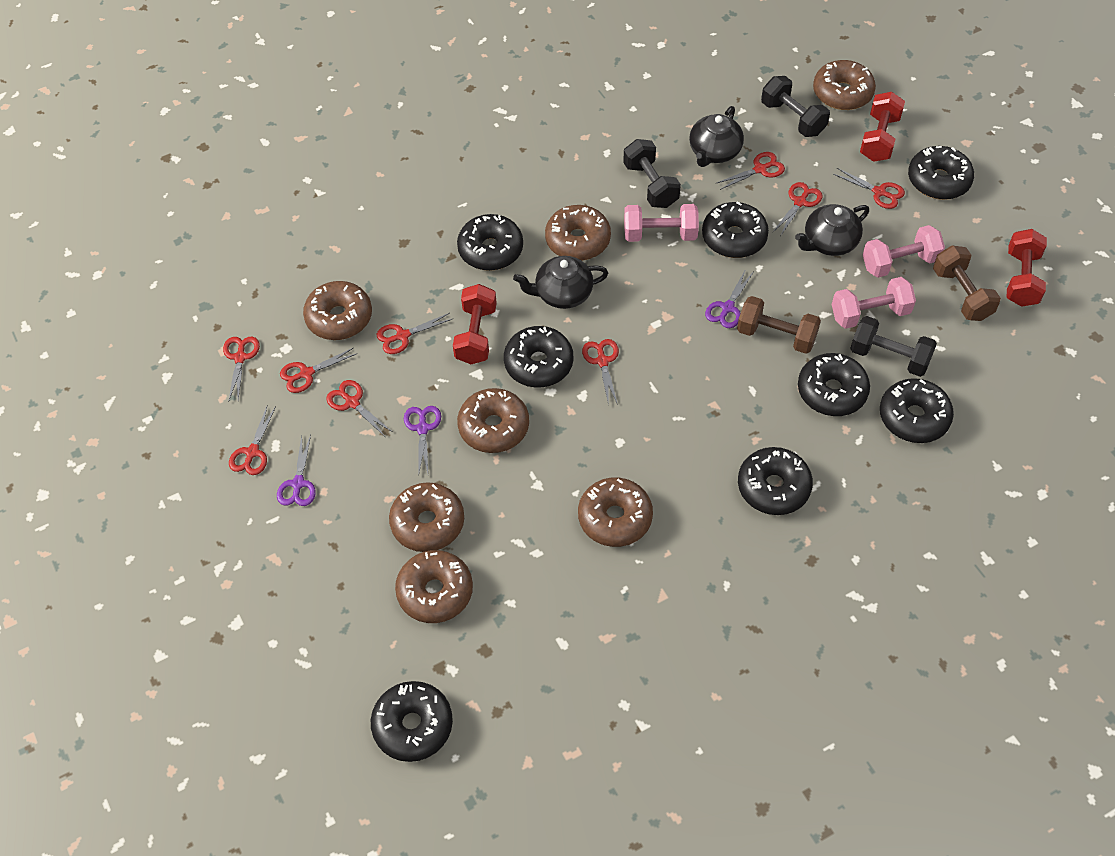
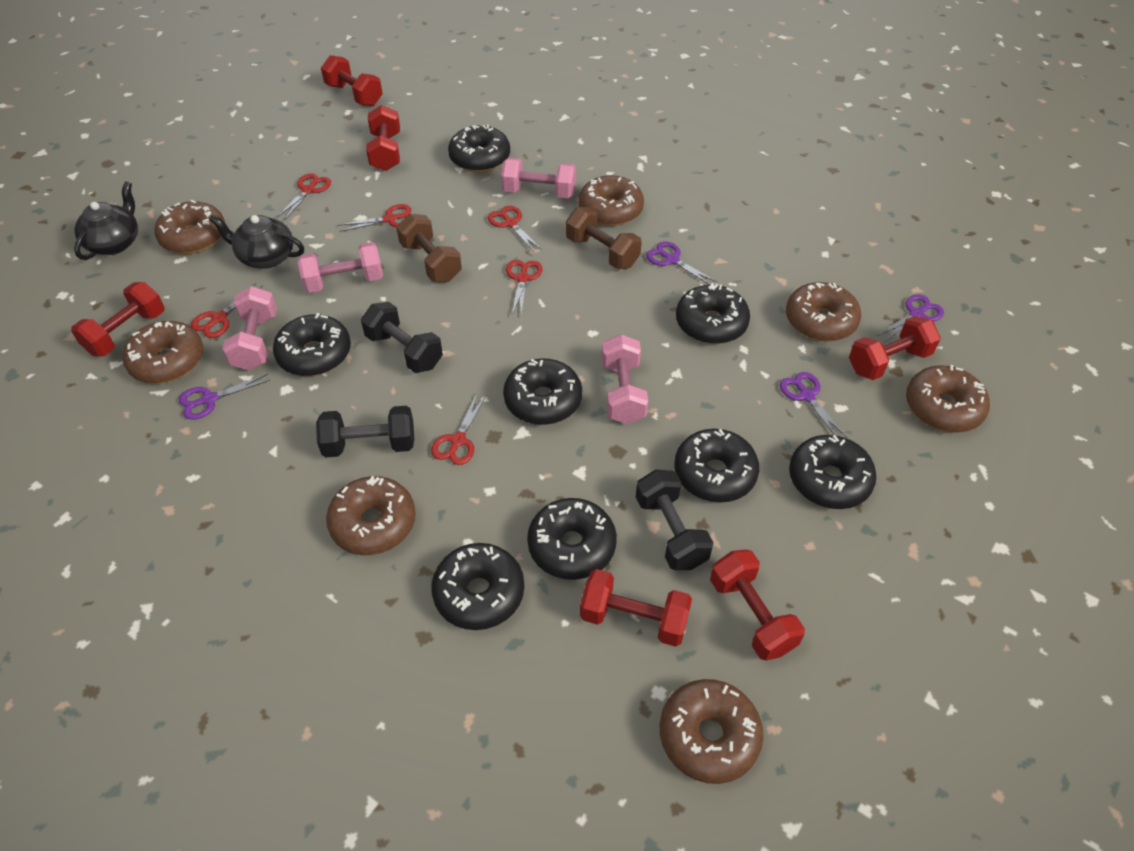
black teapot: 3 -> 2
pink dumbbell: 3 -> 4
purple scissors: 3 -> 4
red dumbbell: 3 -> 6
red scissors: 9 -> 6

